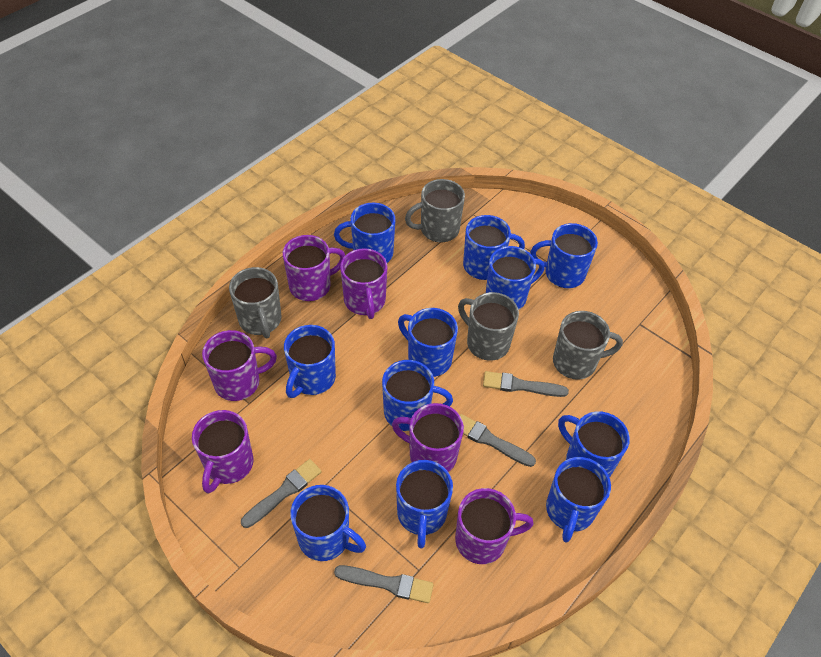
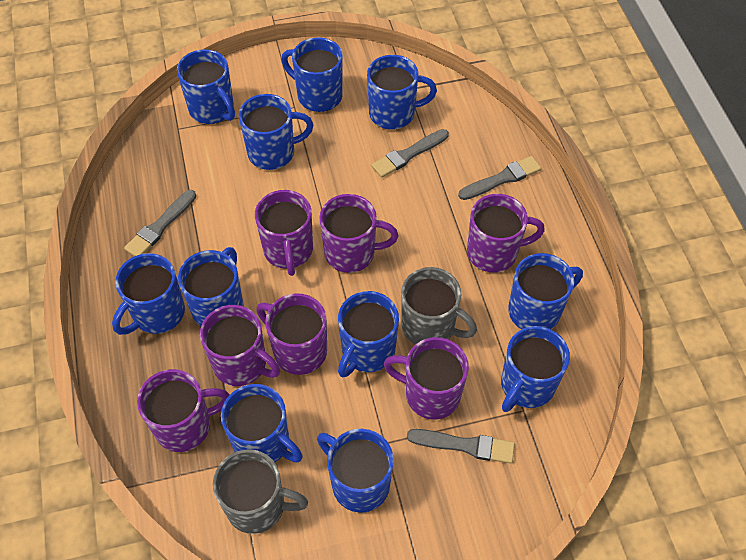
grey mug: 4 -> 2
purple mug: 6 -> 7

